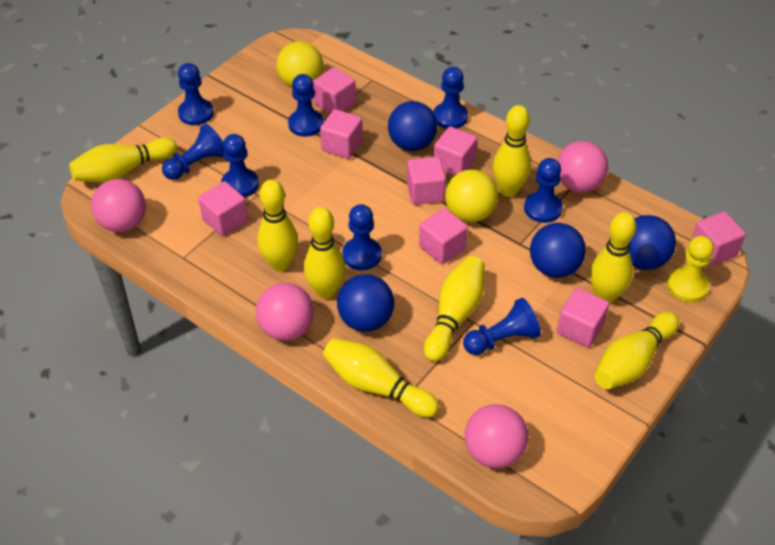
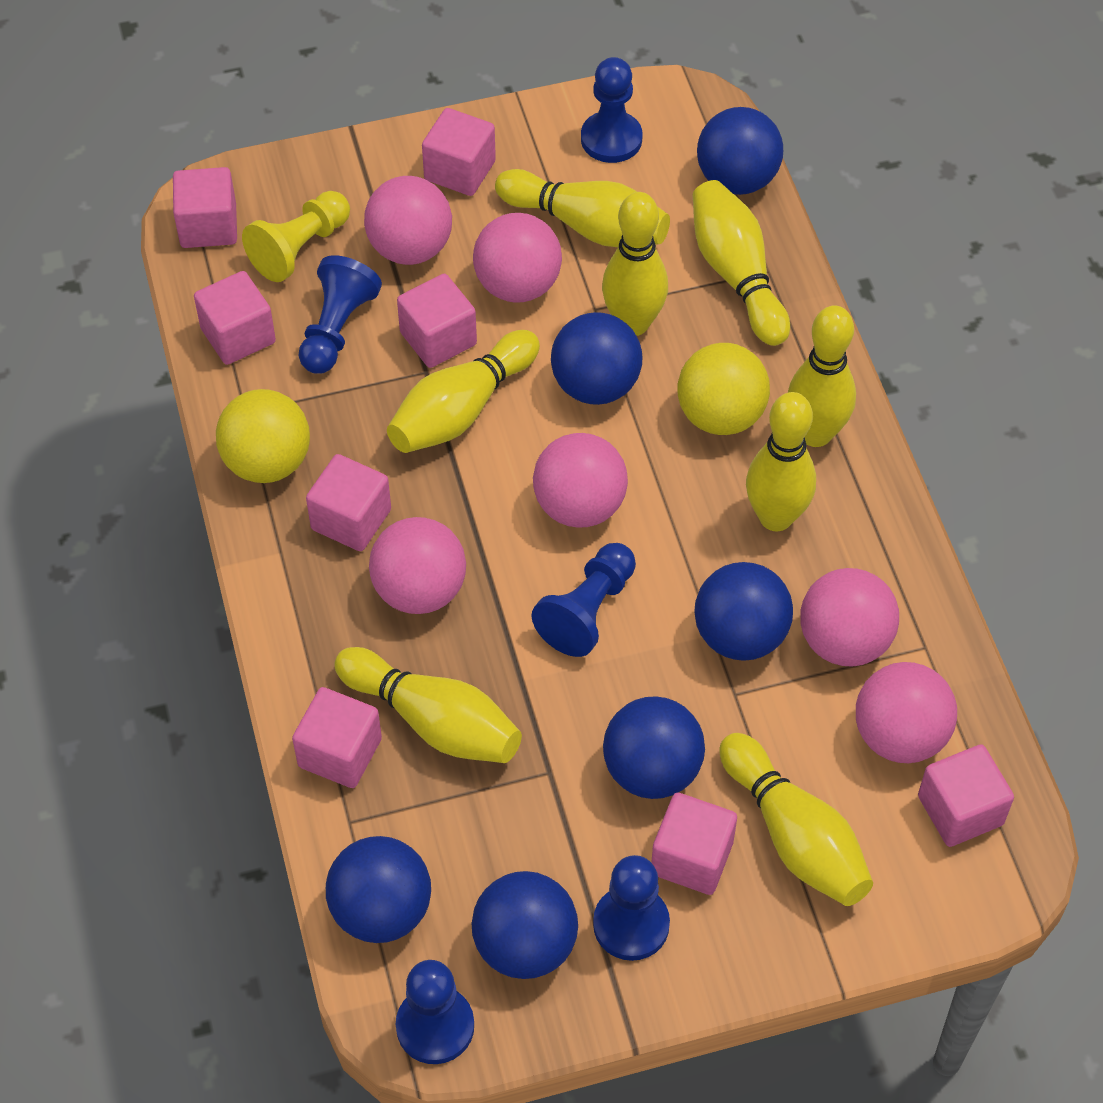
blue ball: 4 -> 6
blue pawn: 8 -> 5
pink ball: 4 -> 6

